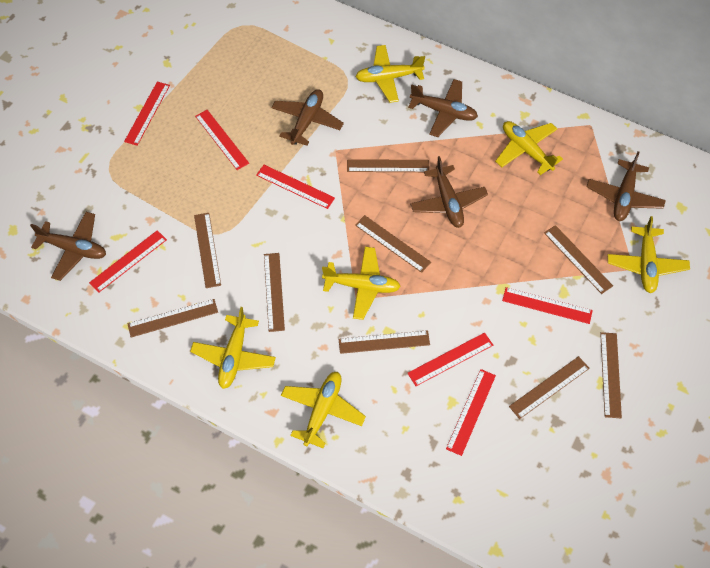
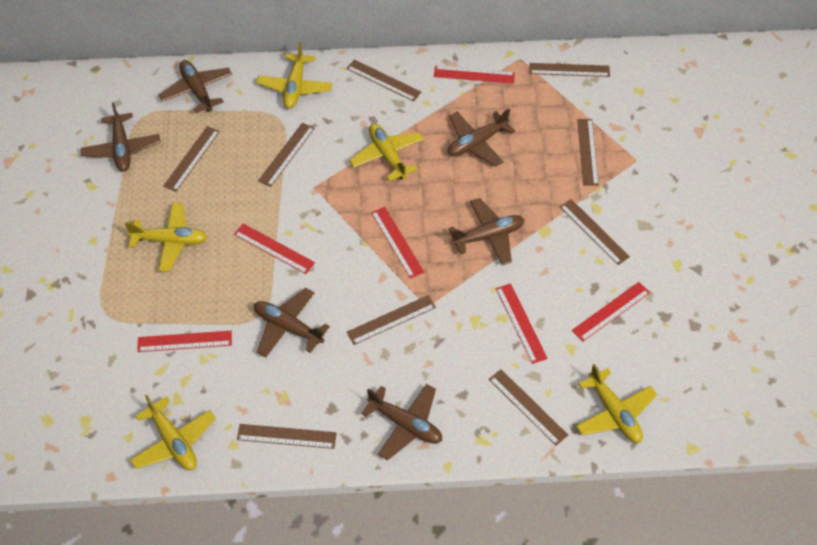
brown plane: 5 -> 6
red ruler: 7 -> 6
yellow plane: 6 -> 5

